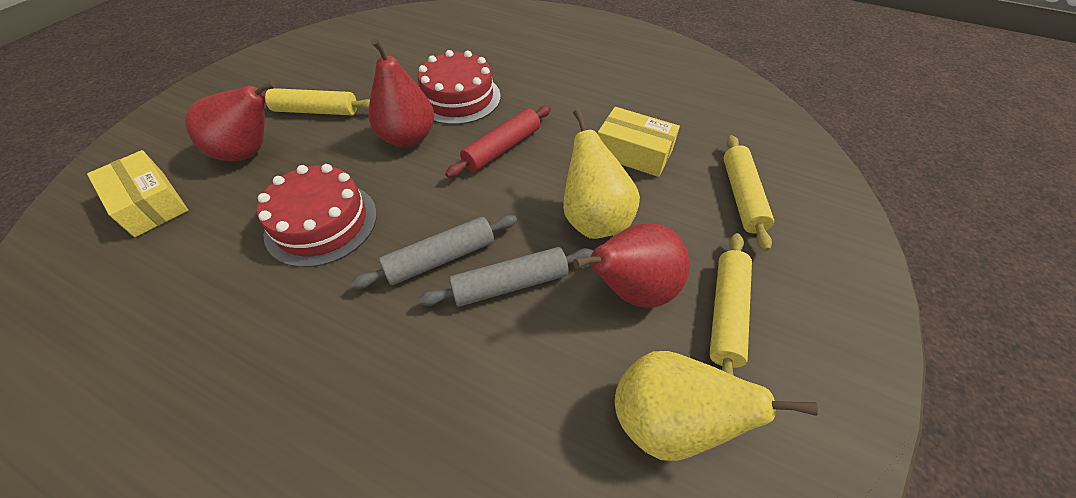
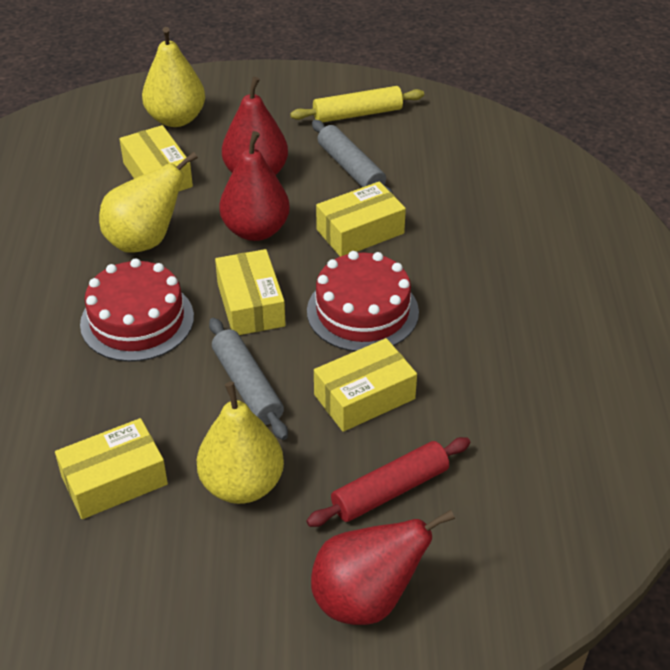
yellow box: 2 -> 5
yellow pear: 2 -> 3
yellow rolling pin: 3 -> 1

